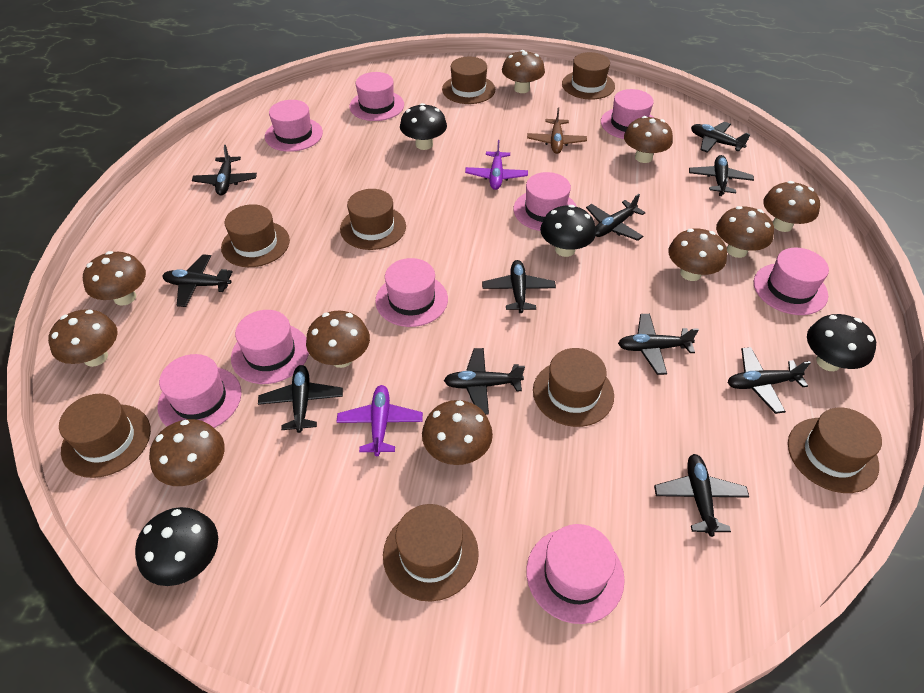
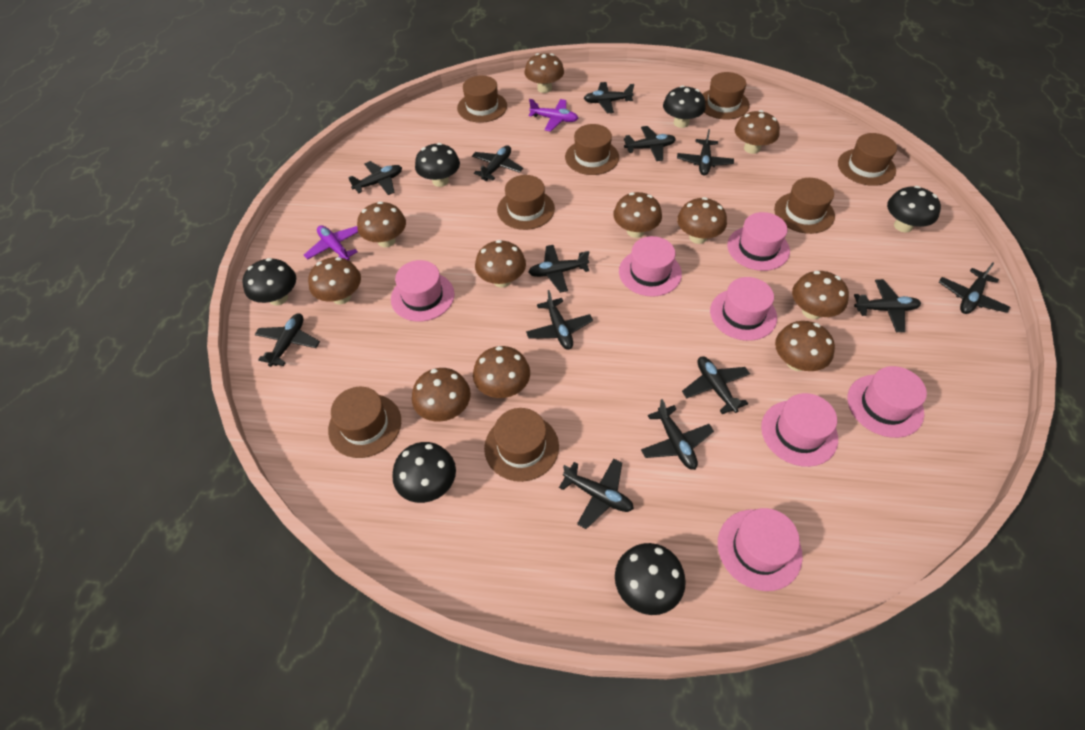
black mushroom: 4 -> 6
black plane: 11 -> 13
brown mushroom: 10 -> 11
brown plane: 1 -> 0
pink hat: 9 -> 7

